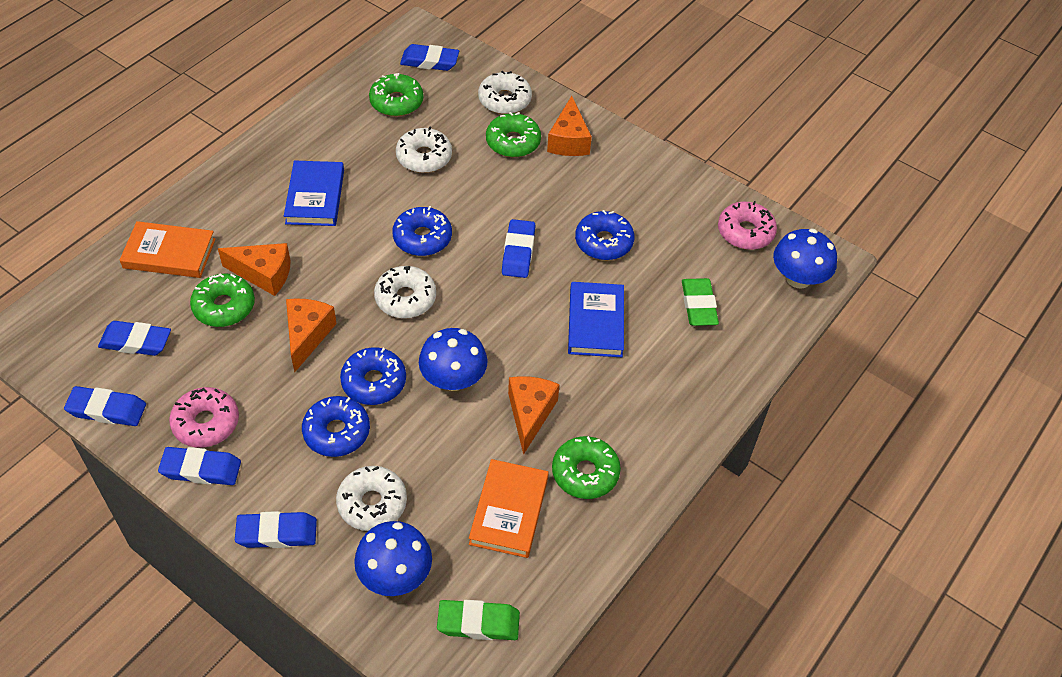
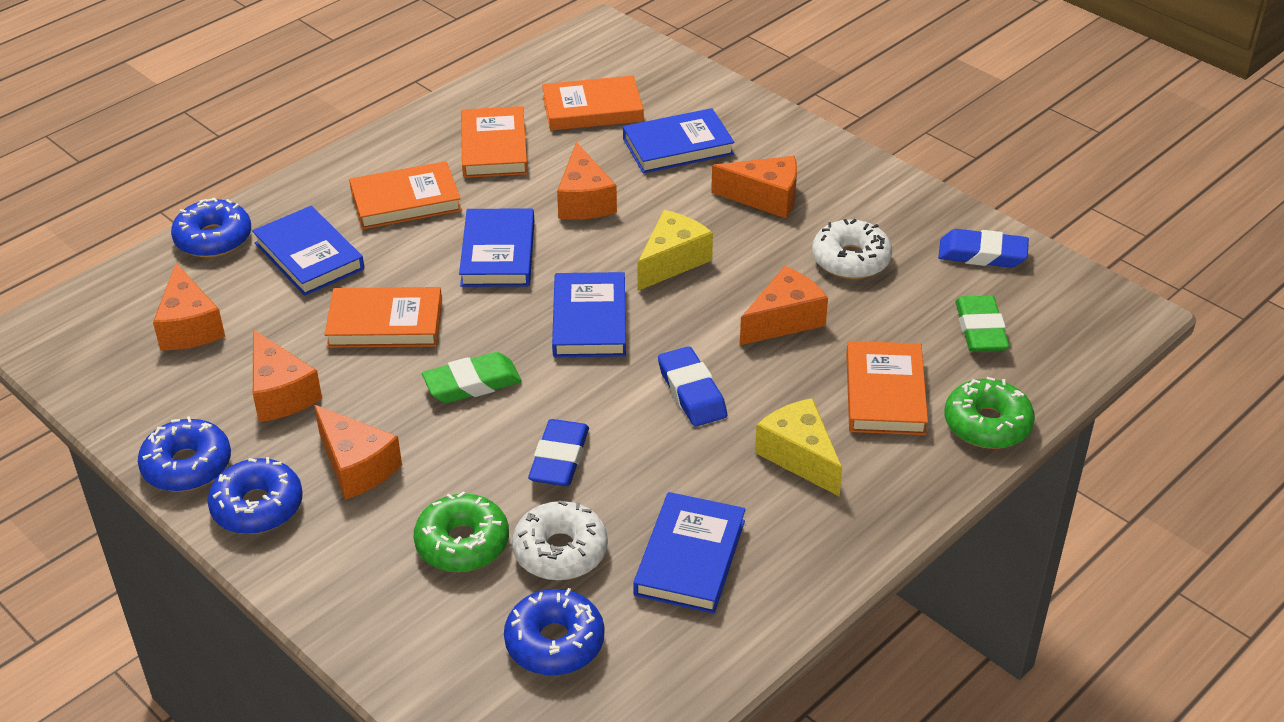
blue book: 2 -> 5
blue eraser: 6 -> 3
blue mushroom: 3 -> 0
green donut: 4 -> 2
orange book: 2 -> 5
orange cheese: 4 -> 6
pink donut: 2 -> 0
white donut: 4 -> 2
yellow cheese: 0 -> 2

